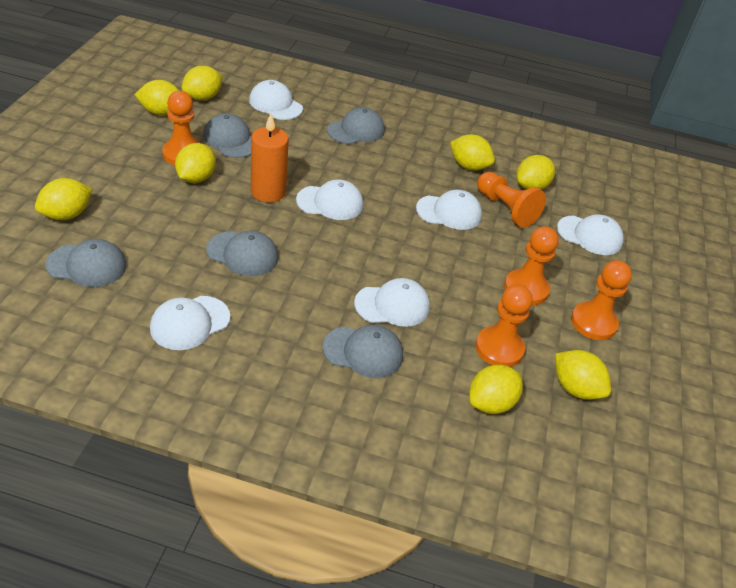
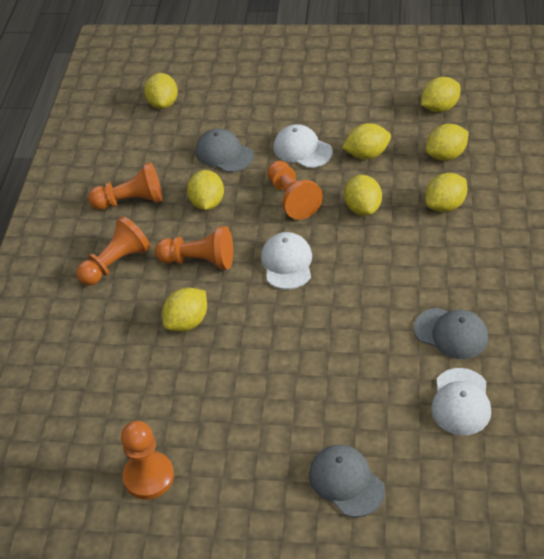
grey cap: 5 -> 3
orange candle: 1 -> 0
white cap: 6 -> 3

